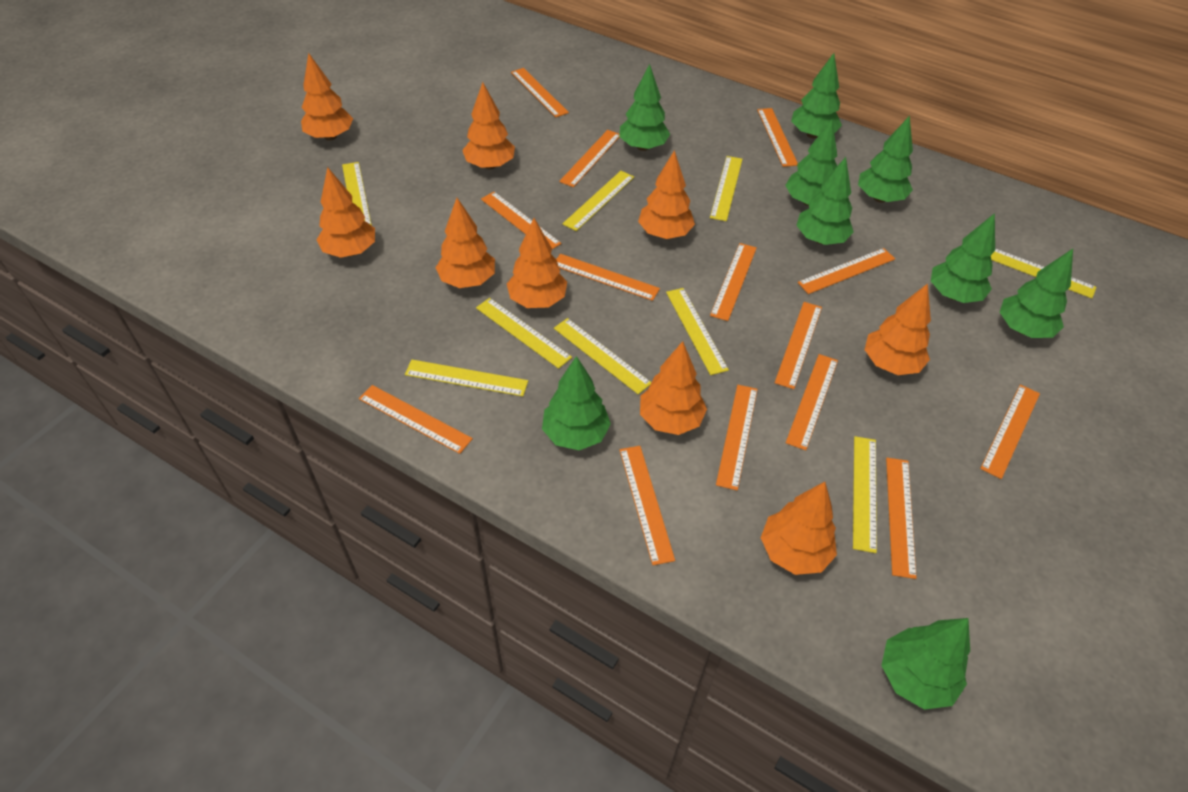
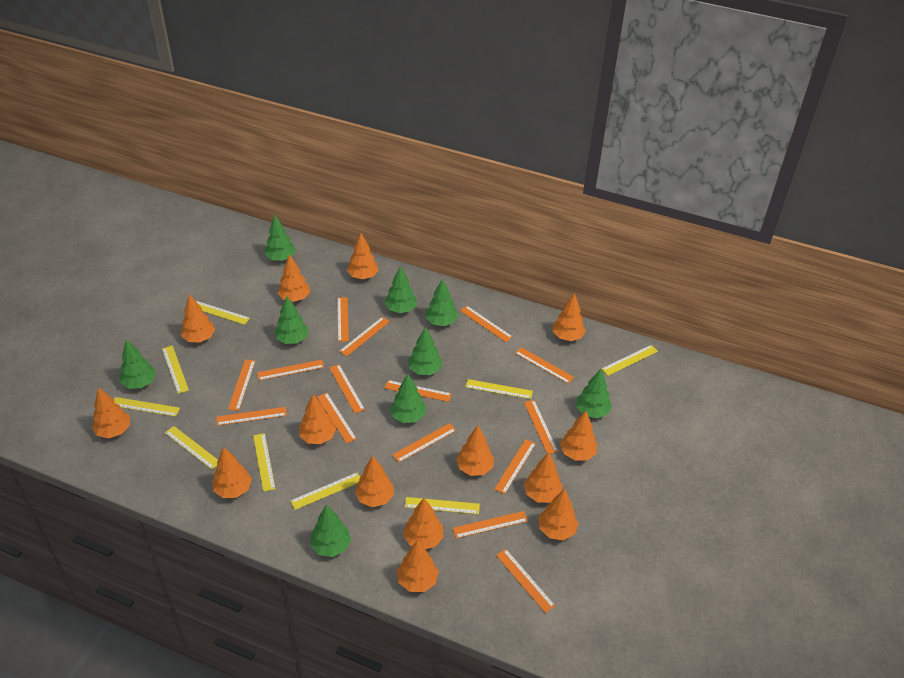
orange ruler: 14 -> 15
orange tree: 9 -> 14

